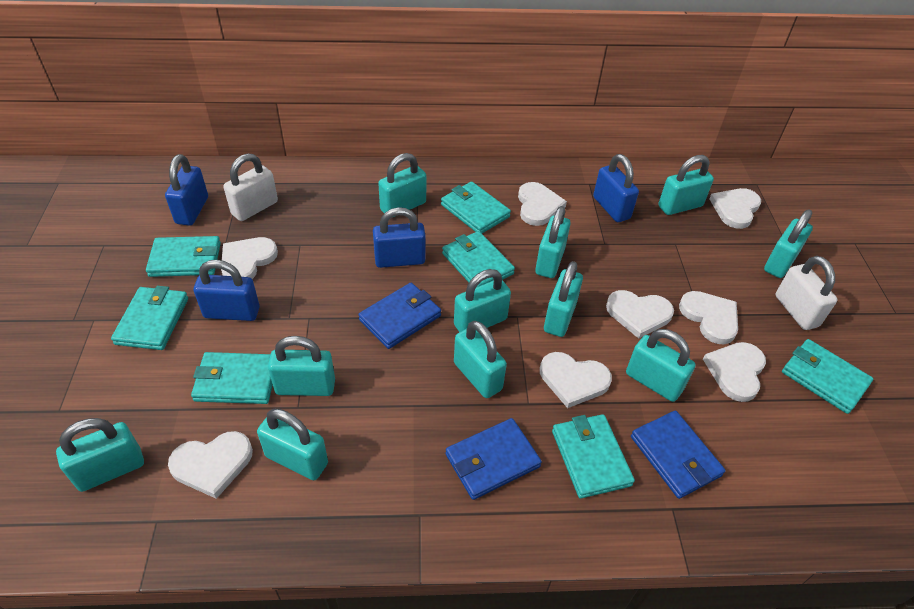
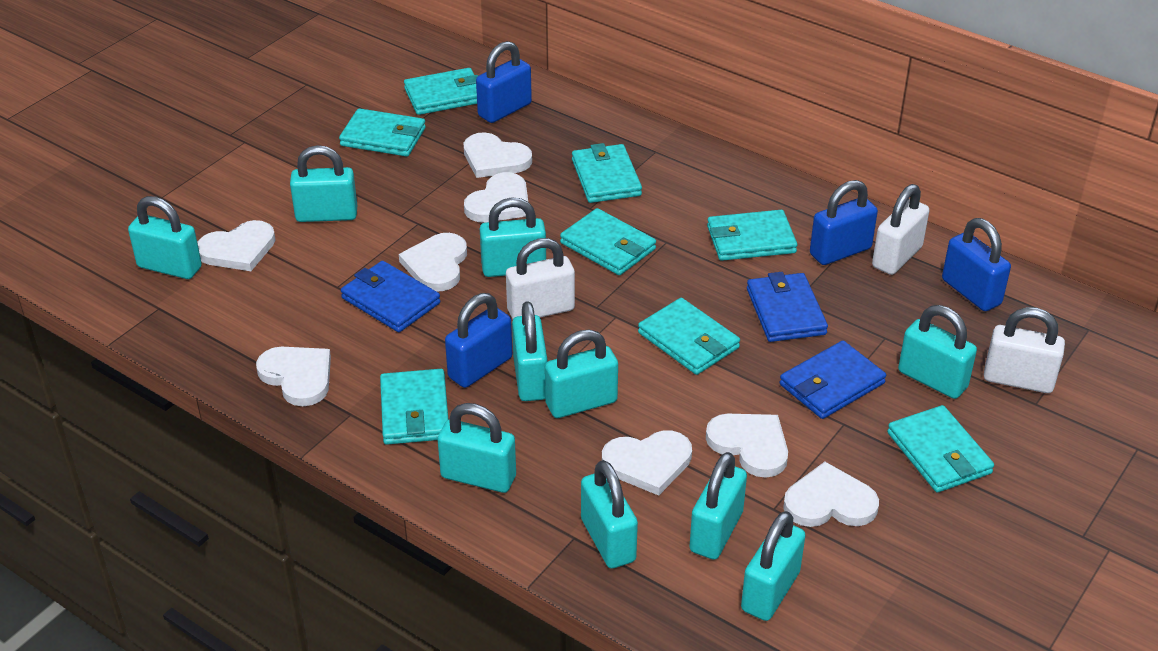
turquoise padlock: 11 -> 10
turquoise wallet: 7 -> 8
white padlock: 2 -> 3

